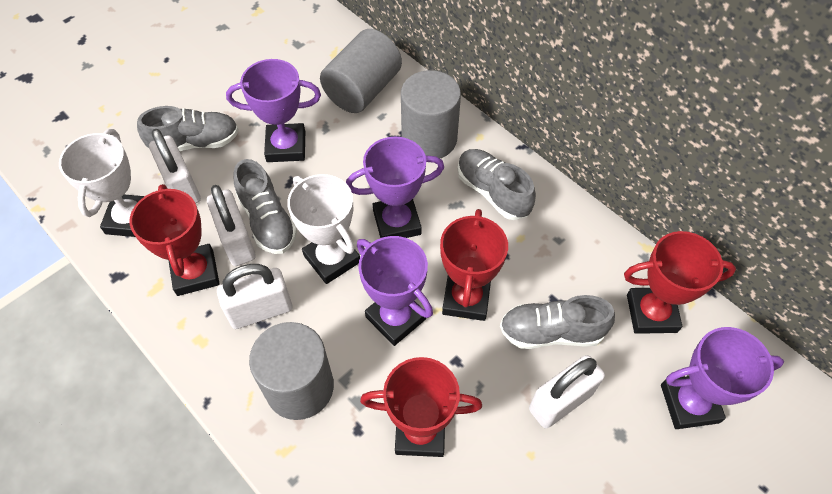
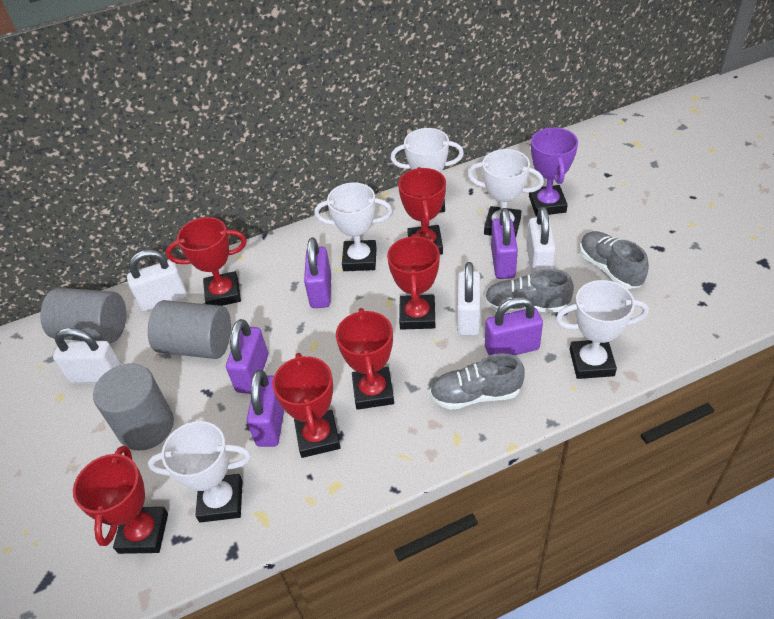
grey shoe: 4 -> 3
purple padlock: 0 -> 5
purple trophy: 4 -> 1
red trophy: 4 -> 6
white trophy: 2 -> 5

